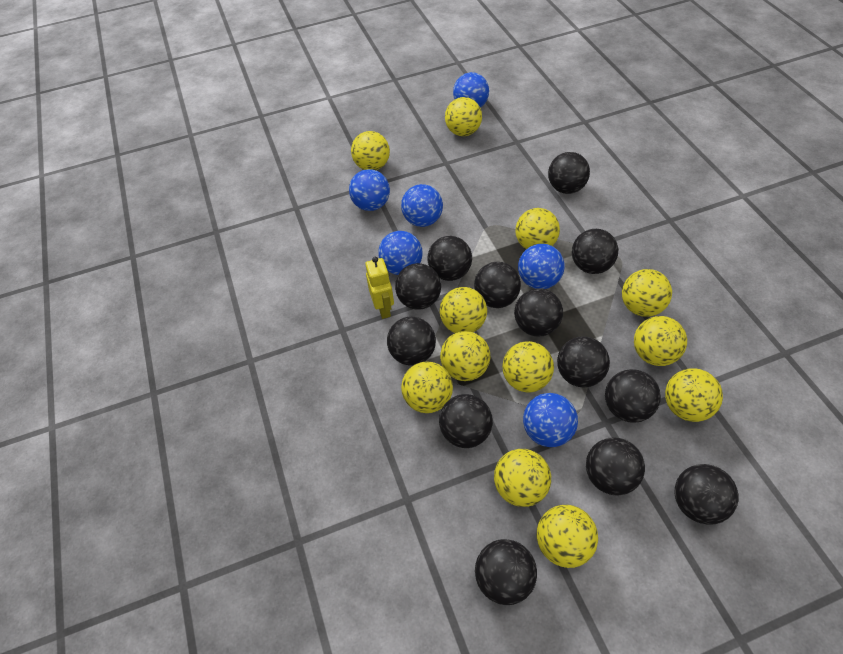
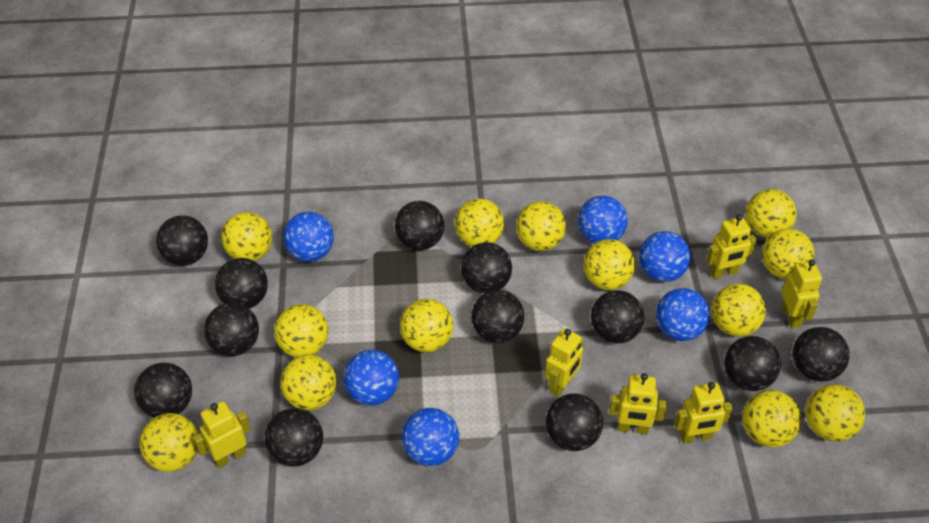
black ball: 13 -> 12
yellow ball: 12 -> 13
yellow robot: 1 -> 6

